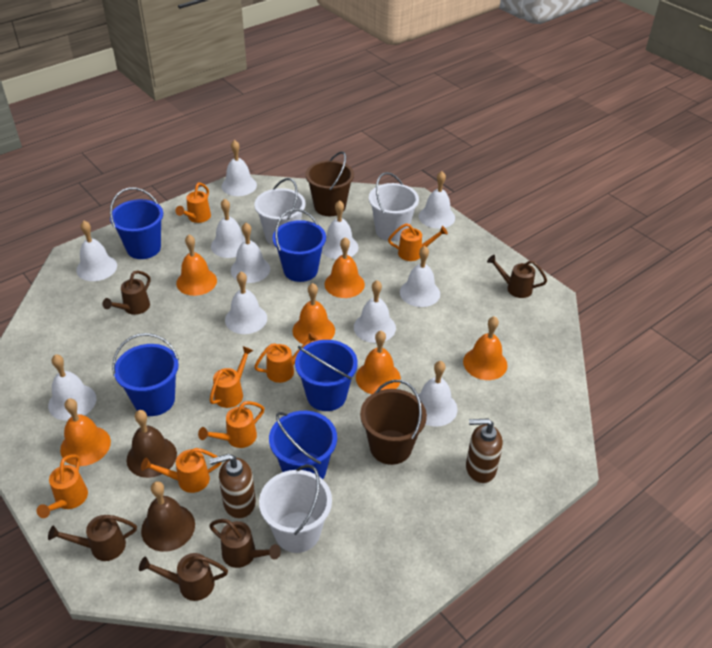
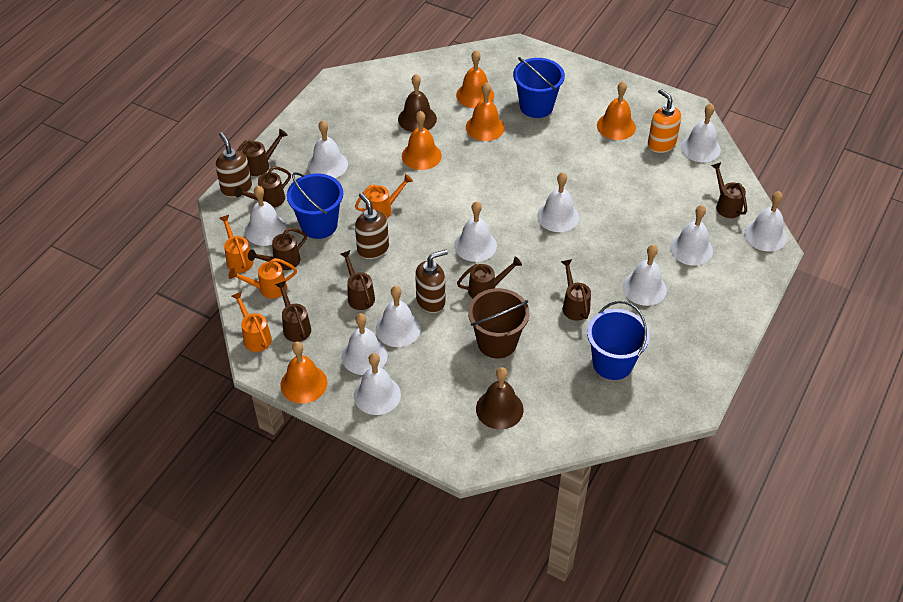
blue bucket: 5 -> 3
brown bucket: 2 -> 1
brown soap dispenser: 2 -> 3
brown watering can: 5 -> 8
orange bell: 6 -> 5
orange soap dispenser: 0 -> 1
orange watering can: 7 -> 4
white bucket: 3 -> 0

